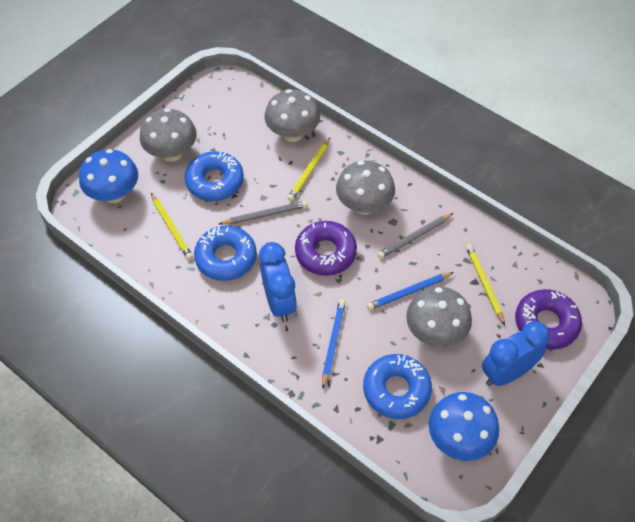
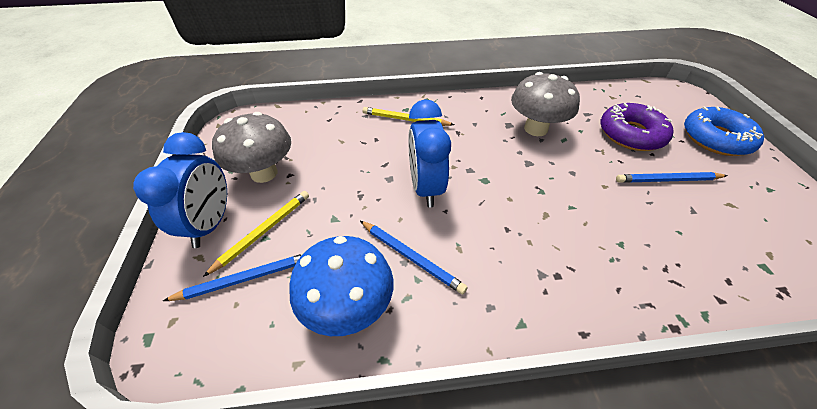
blue donut: 3 -> 1
blue mushroom: 2 -> 1
blue pencil: 2 -> 3
grey mushroom: 4 -> 2
grey pencil: 2 -> 0
purple donut: 2 -> 1
yellow pencil: 3 -> 2

